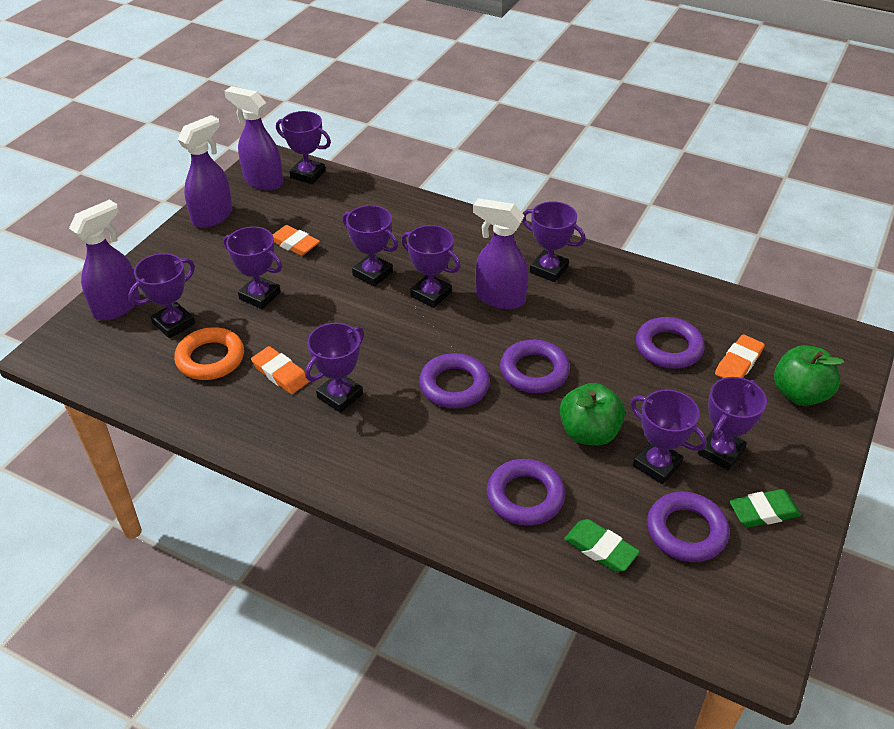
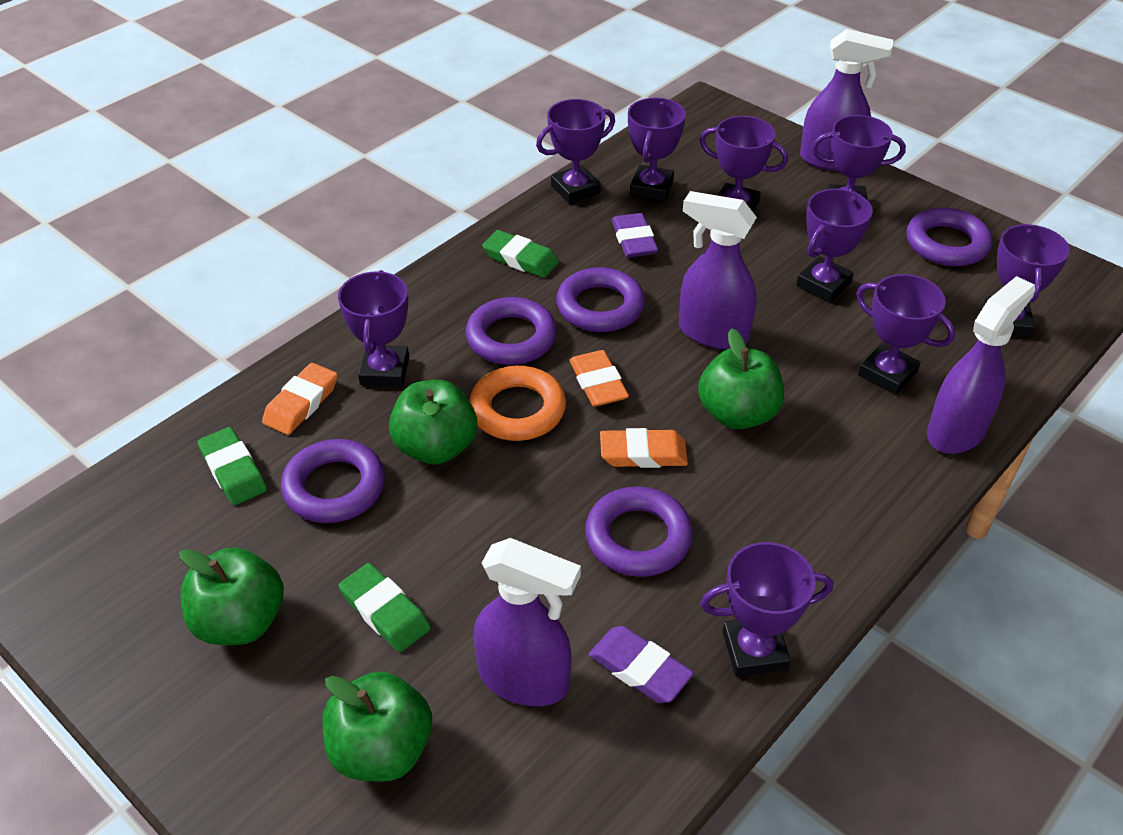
green apple: 2 -> 4
green eraser: 2 -> 3
purple eraser: 0 -> 2

